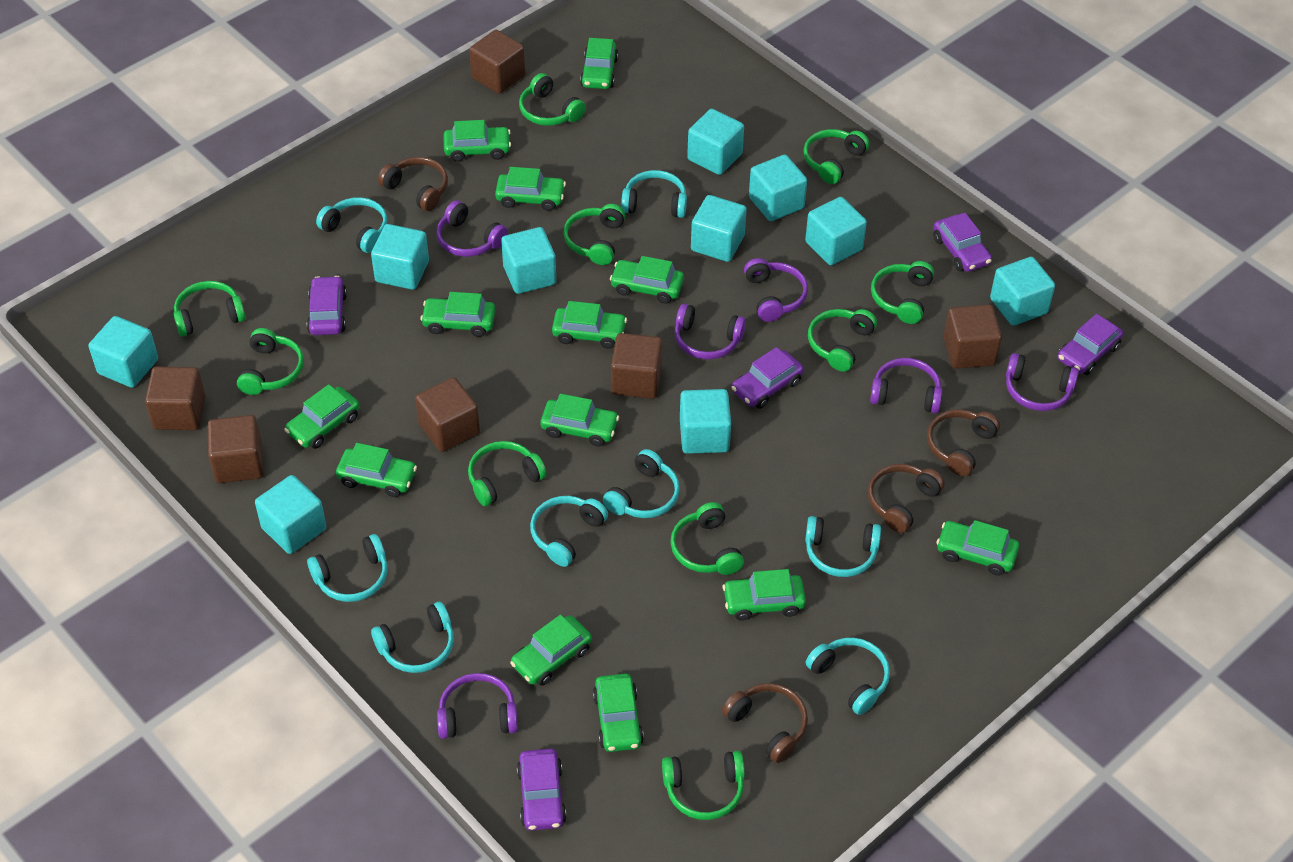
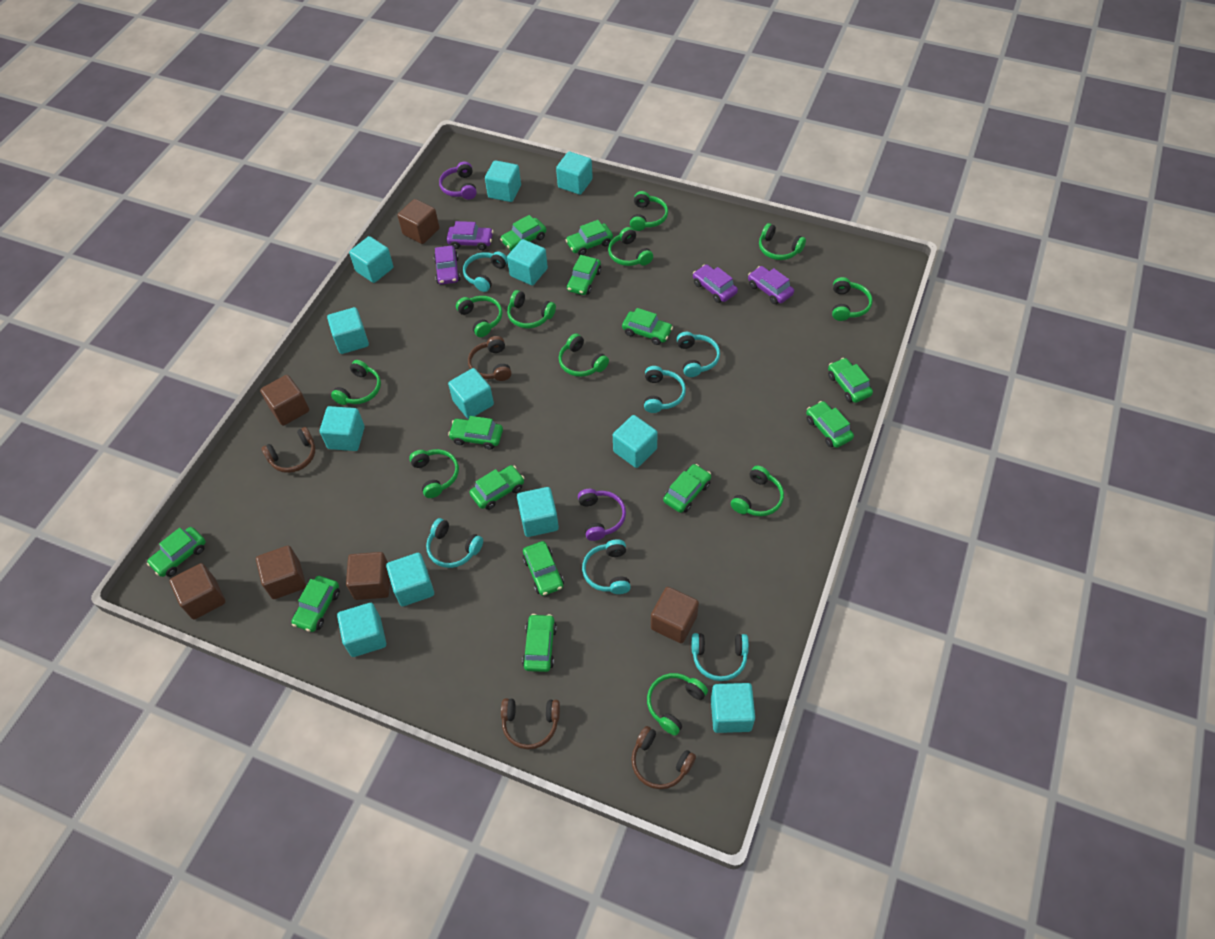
green headphones: 10 -> 11
purple car: 5 -> 4
purple headphones: 6 -> 2
turquoise cube: 10 -> 12
turquoise headphones: 8 -> 6

